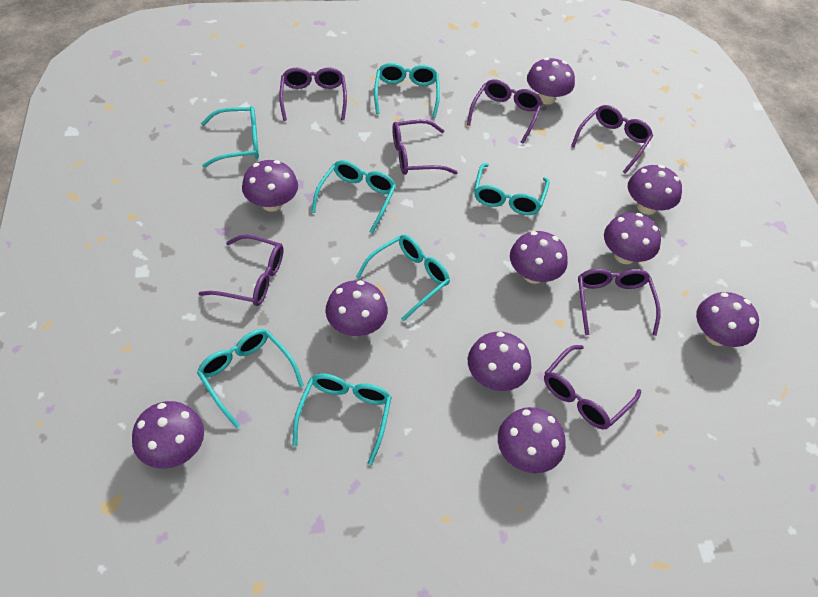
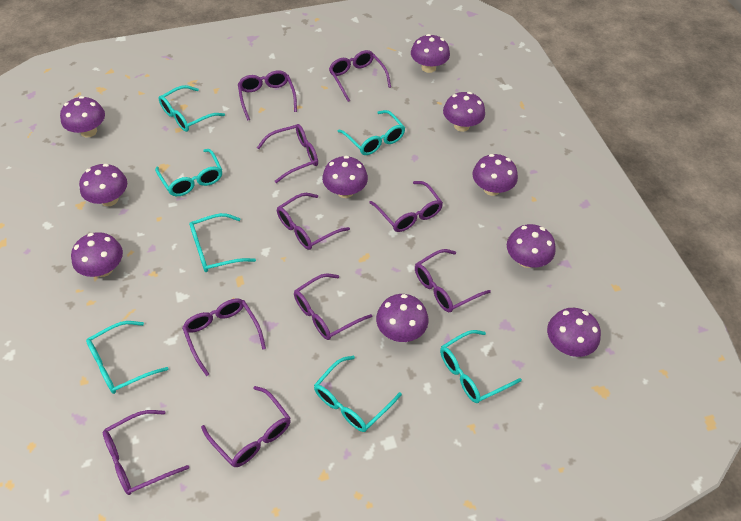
purple glasses: 7 -> 10

